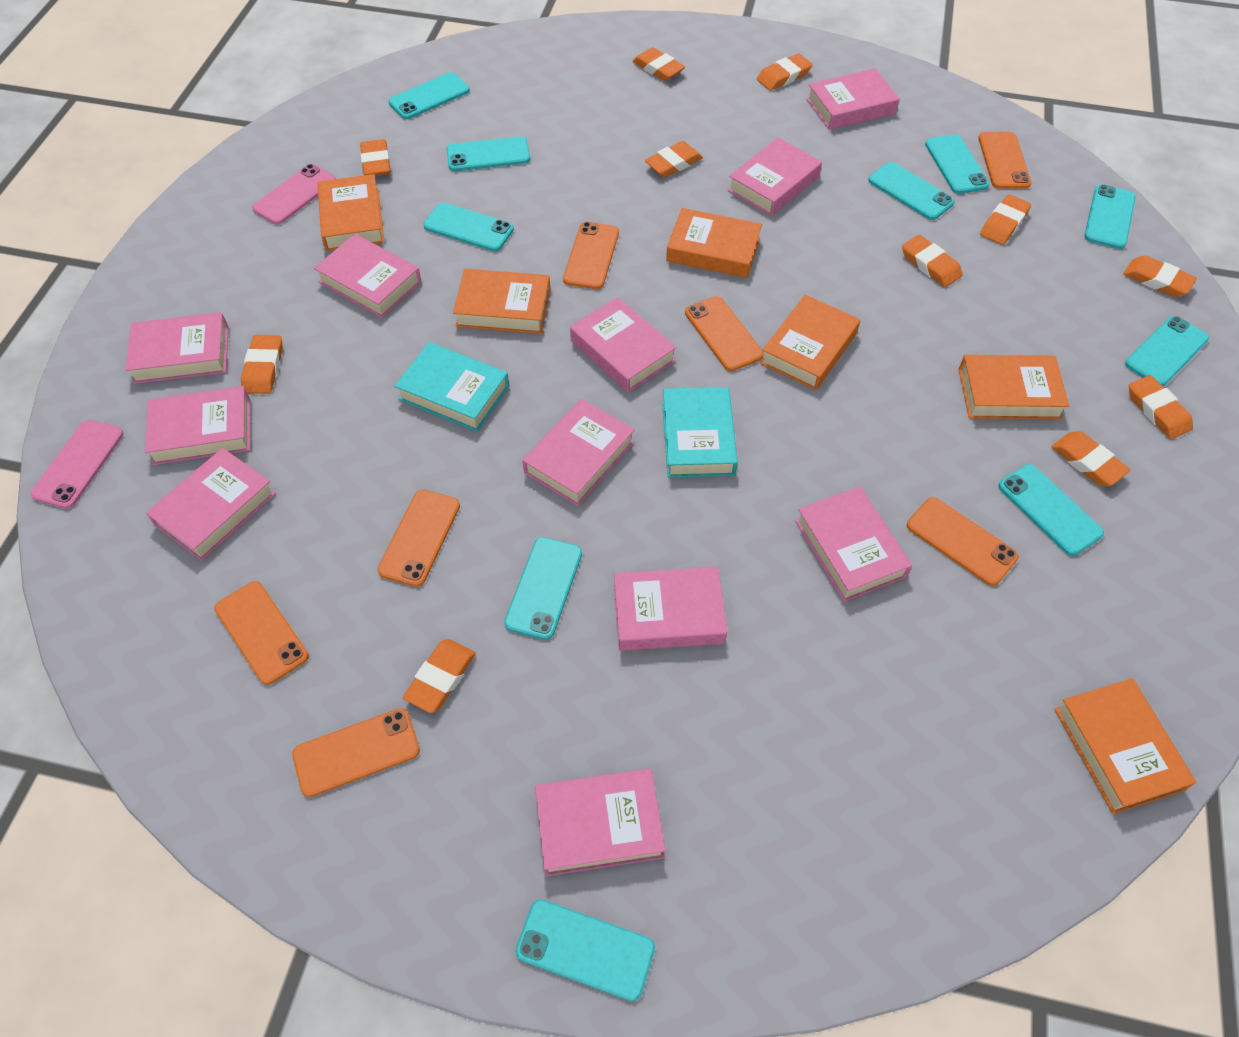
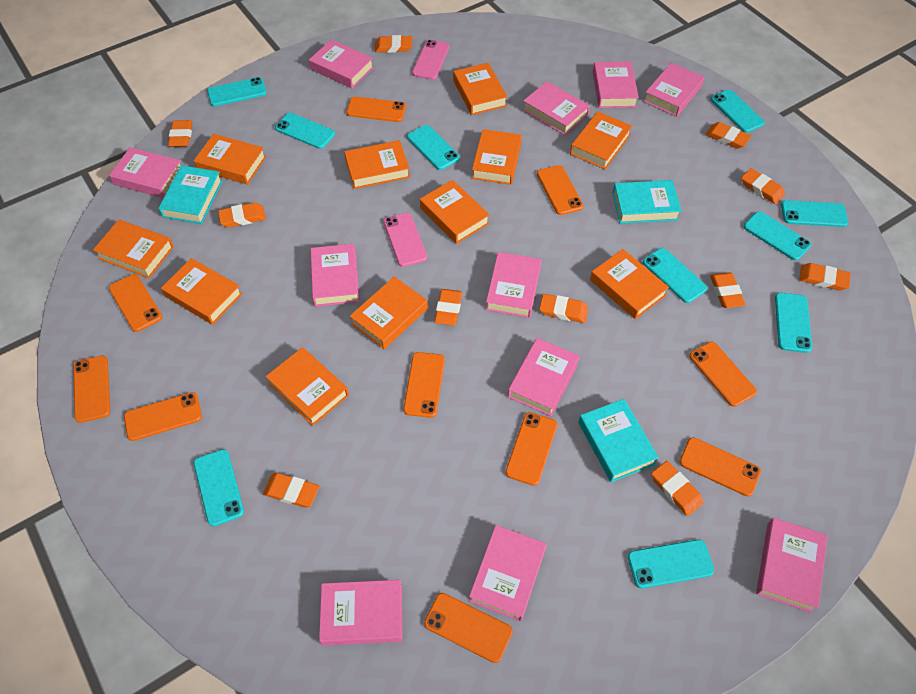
orange book: 6 -> 11
orange phone: 7 -> 10
turquoise book: 2 -> 3

